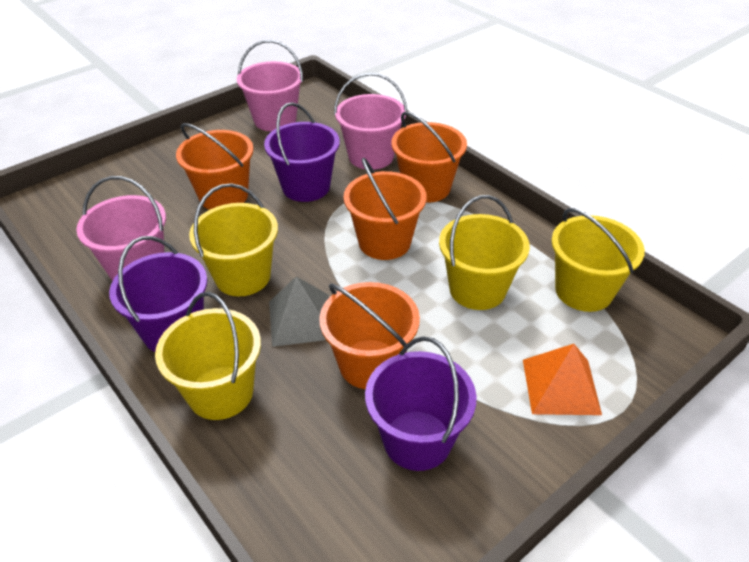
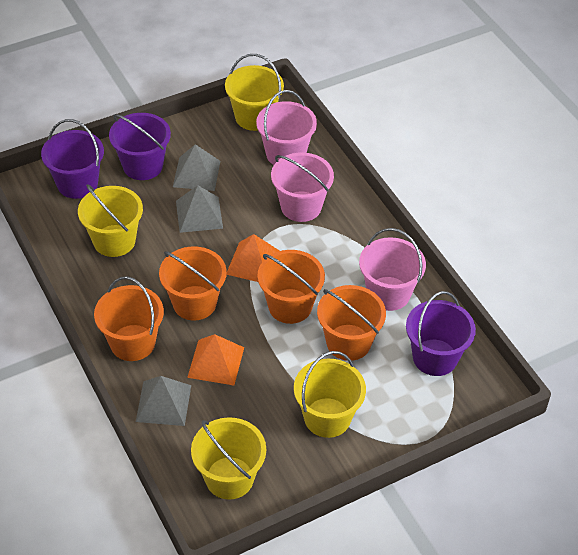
grey pyramid: 1 -> 3
orange pyramid: 1 -> 2

